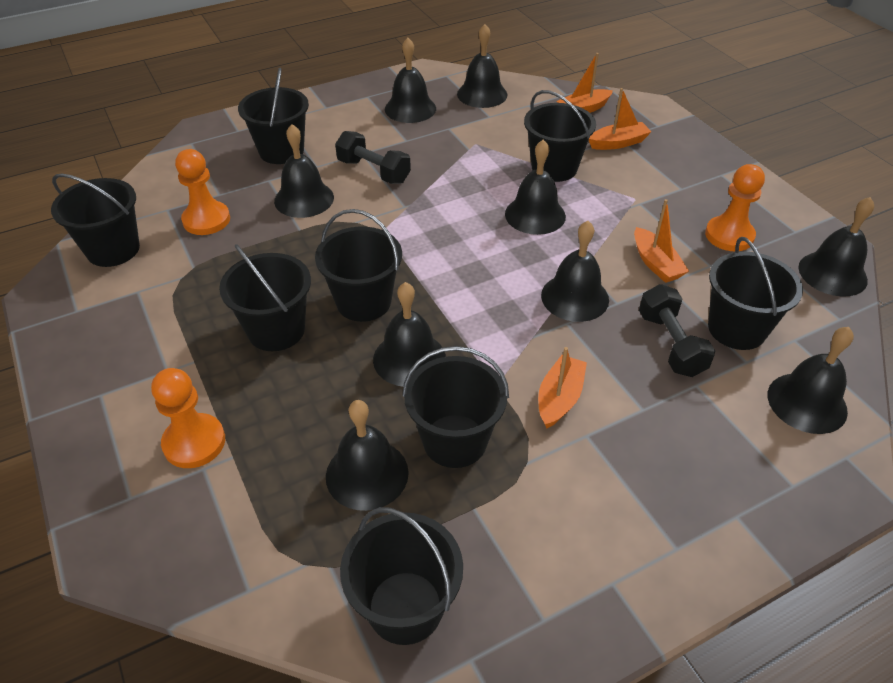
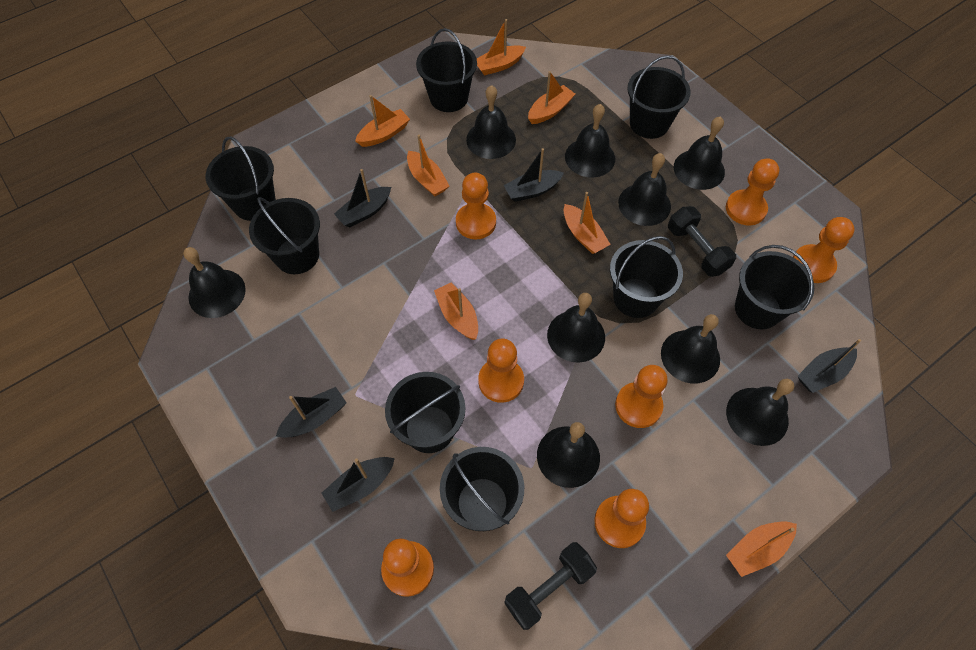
black boat: 0 -> 5
orange boat: 4 -> 7
orange pawn: 3 -> 7

